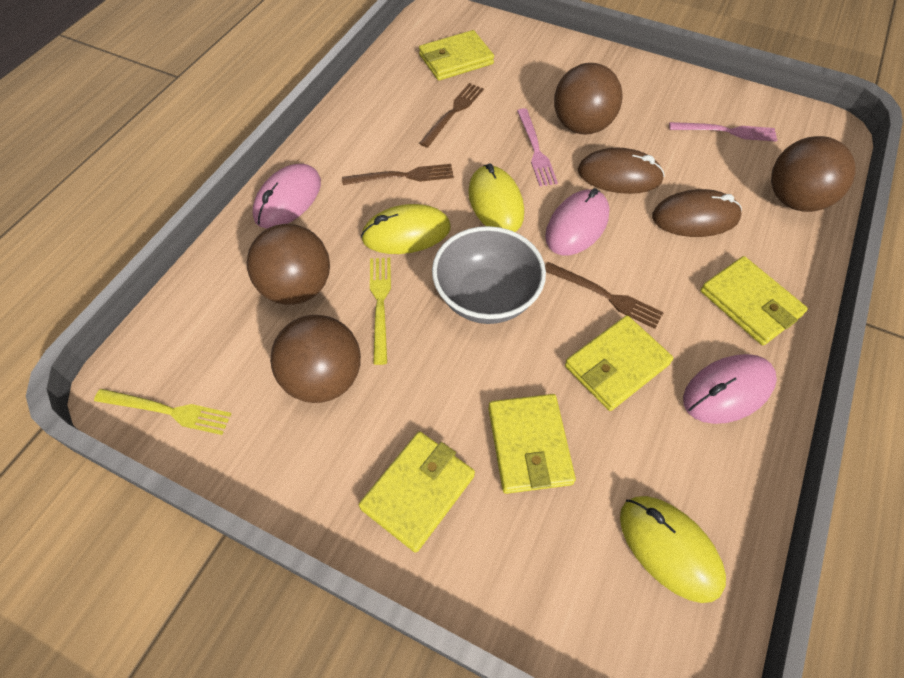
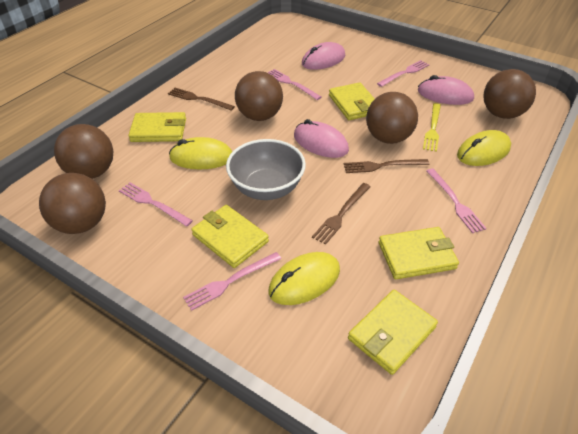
brown ball: 4 -> 5
brown mouse: 2 -> 0
pink fork: 2 -> 5
yellow fork: 2 -> 1

